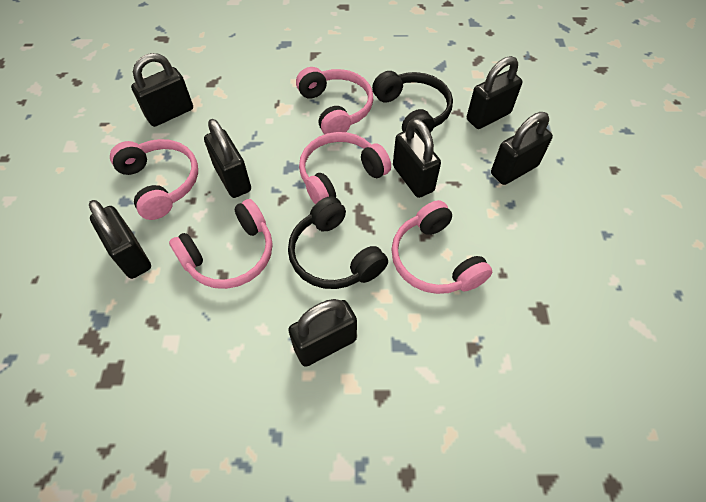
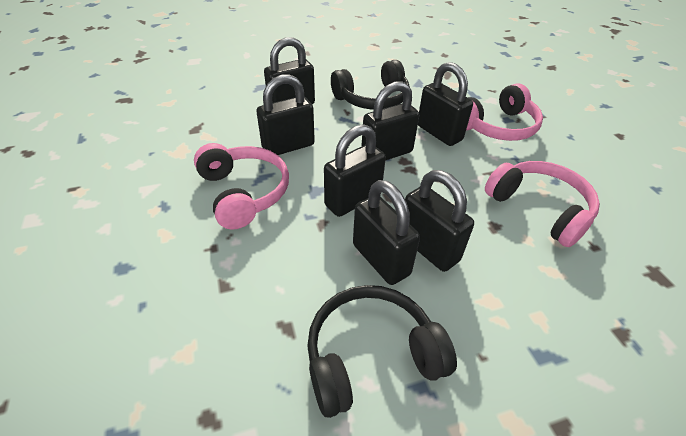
pink headphones: 5 -> 3

